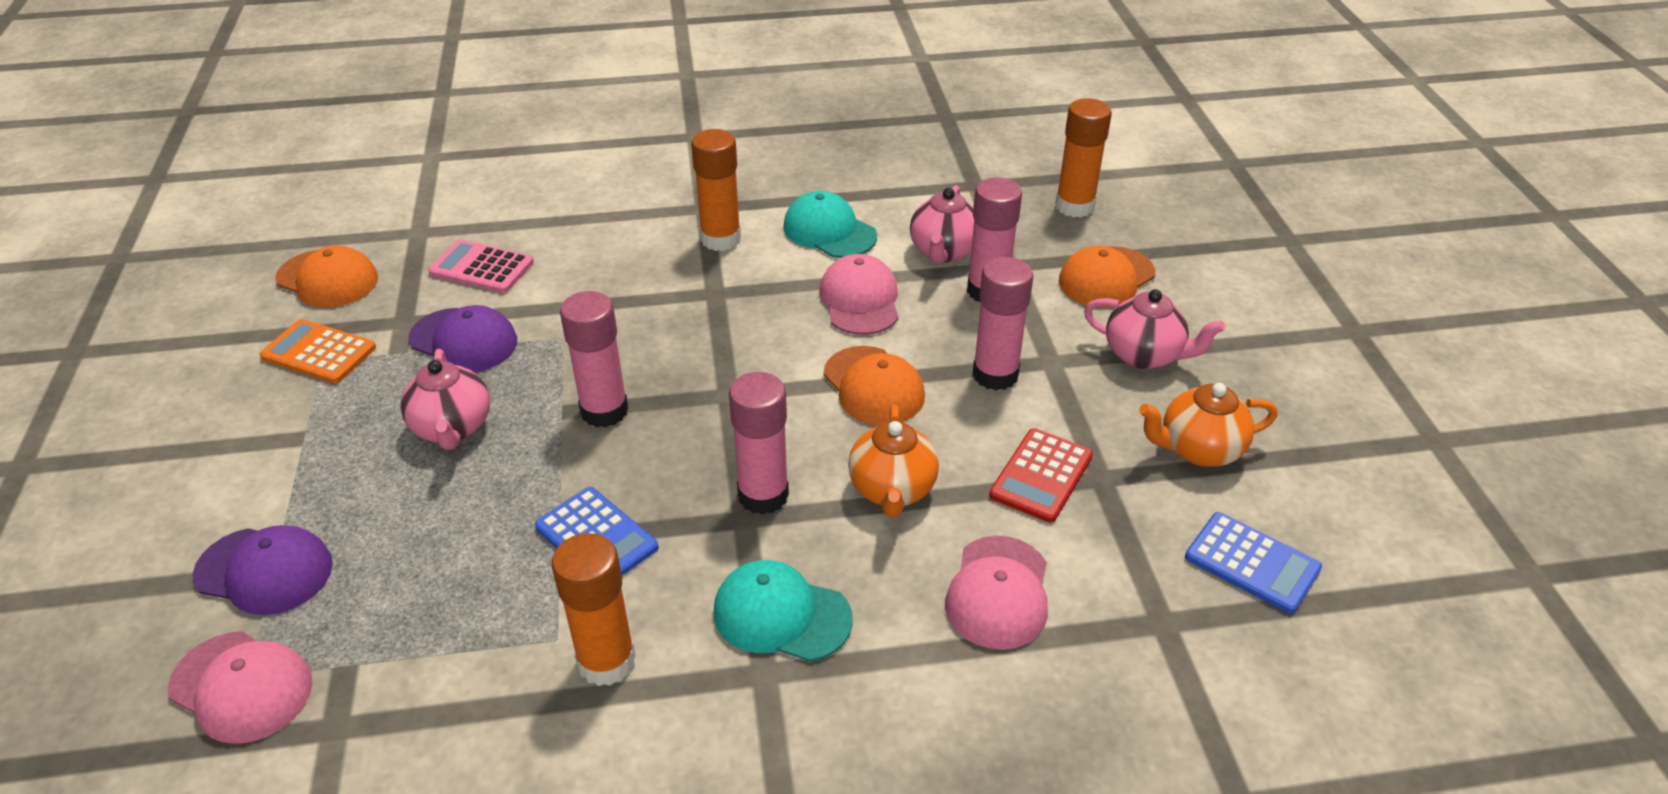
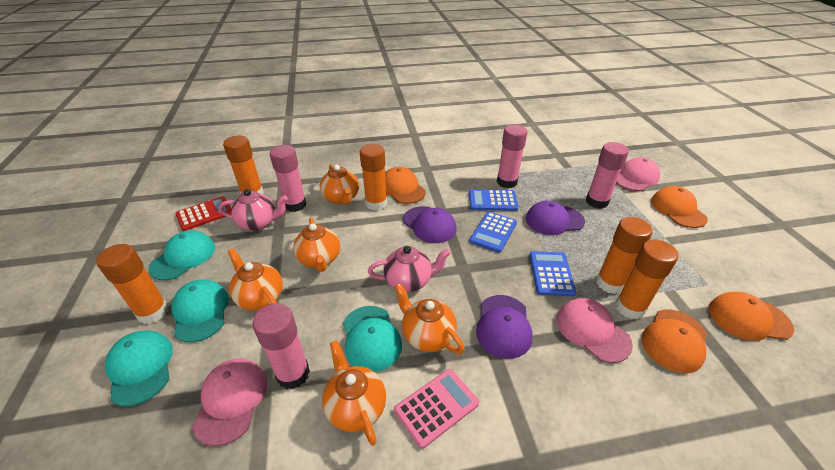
blue calculator: 2 -> 3
orange calculator: 1 -> 0
orange cap: 3 -> 4
orange glue stick: 3 -> 5
orange teapot: 2 -> 5
pink teapot: 3 -> 2
purple cap: 2 -> 3
turquoise cap: 2 -> 4

